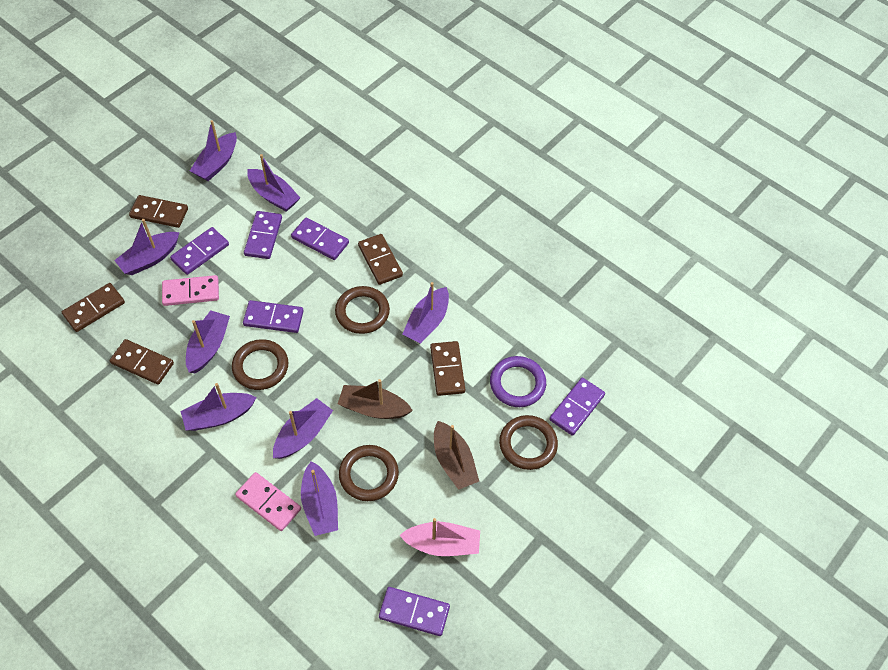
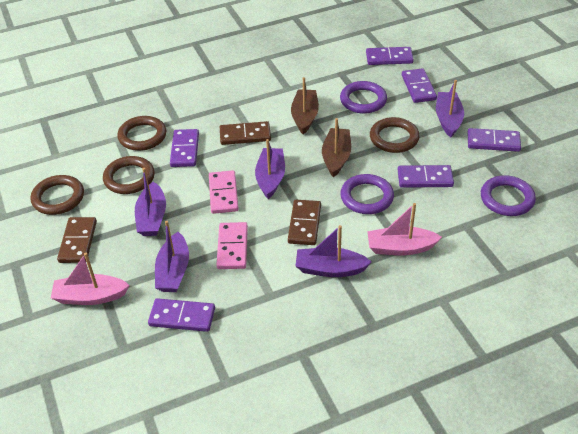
brown domino: 5 -> 3
pink boat: 1 -> 2
purple boat: 8 -> 5
purple ring: 1 -> 3

